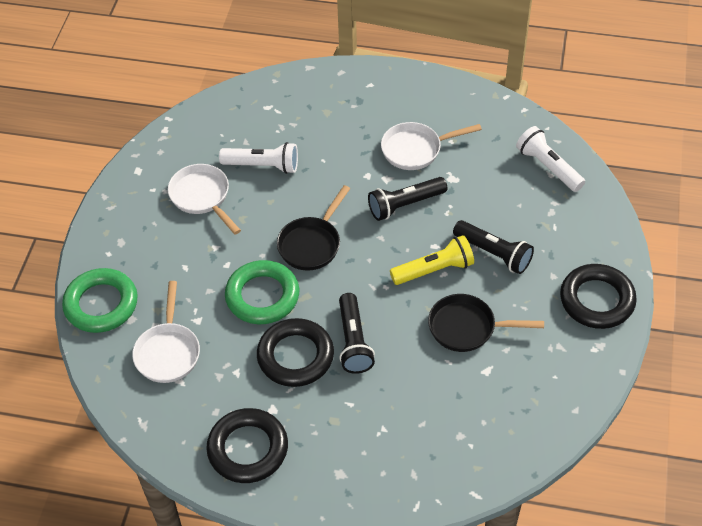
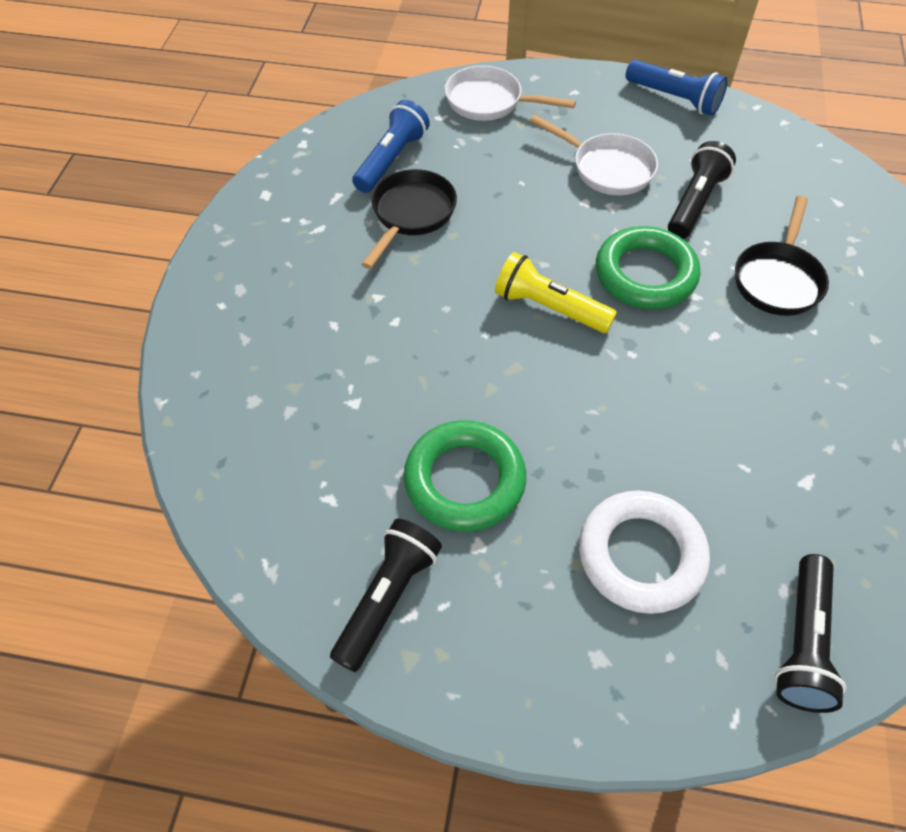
black ring: 3 -> 0
blue flashlight: 0 -> 2
white flashlight: 2 -> 0
white pan: 3 -> 2
white ring: 0 -> 1

